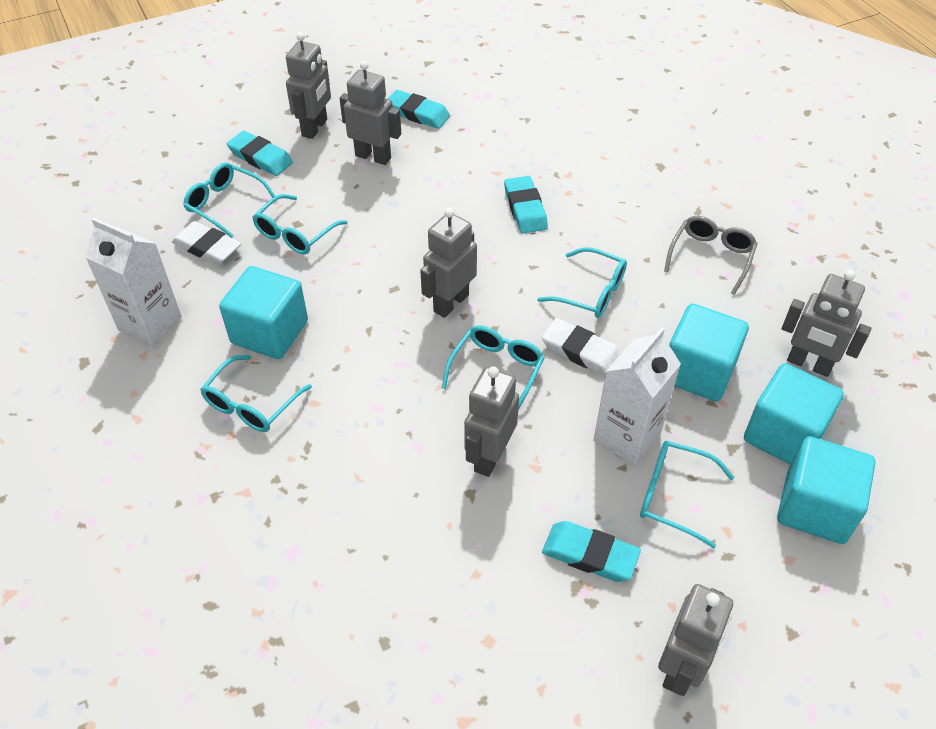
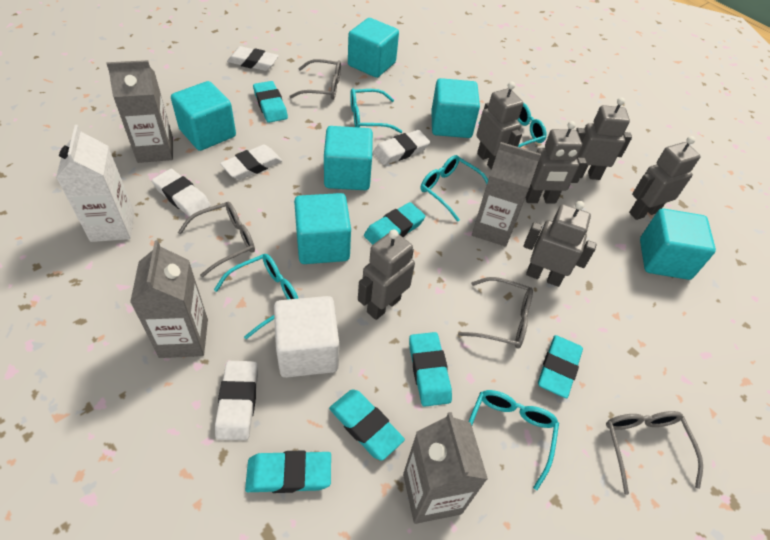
grey carton: 0 -> 4
grey glasses: 1 -> 4
turquoise cube: 4 -> 6
turquoise eraser: 4 -> 6
turquoise glasses: 6 -> 5
white carton: 2 -> 1
white cube: 0 -> 1
white eraser: 2 -> 5

